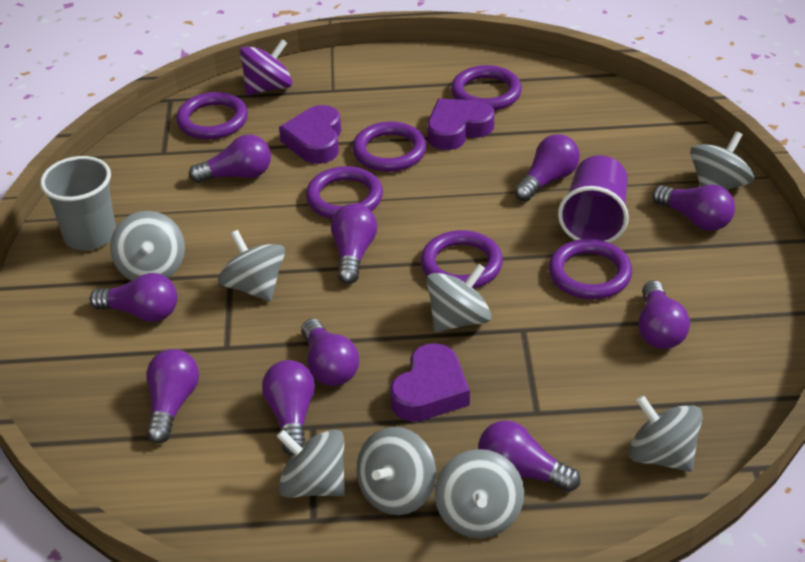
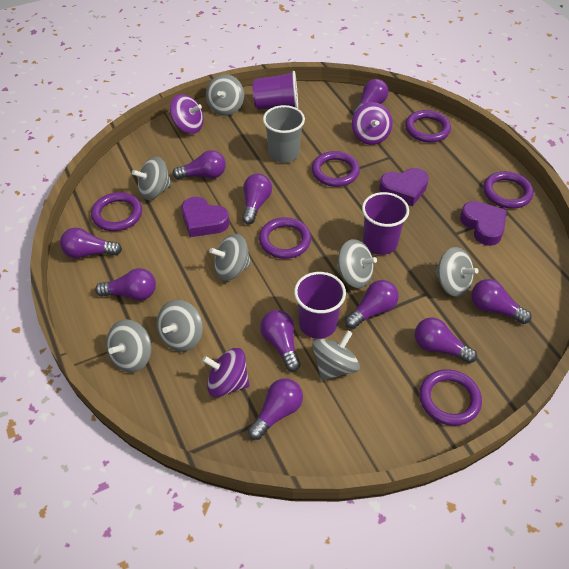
purple cup: 1 -> 3
purple spinning top: 1 -> 3

